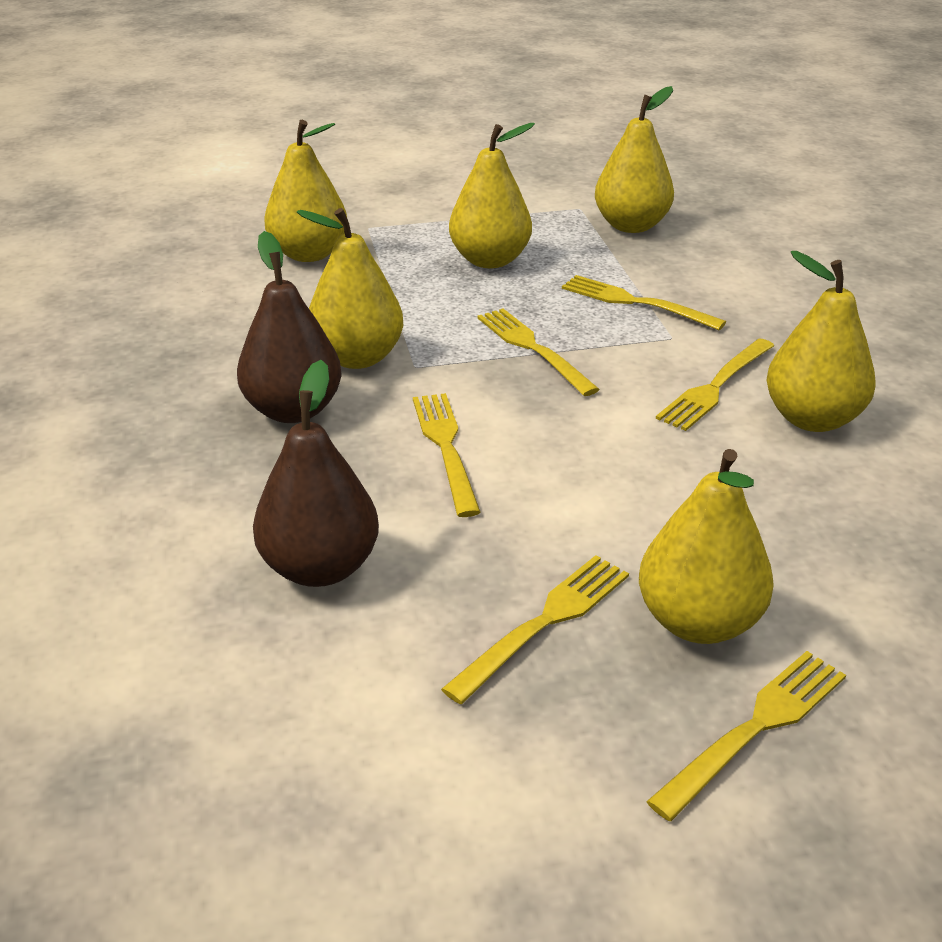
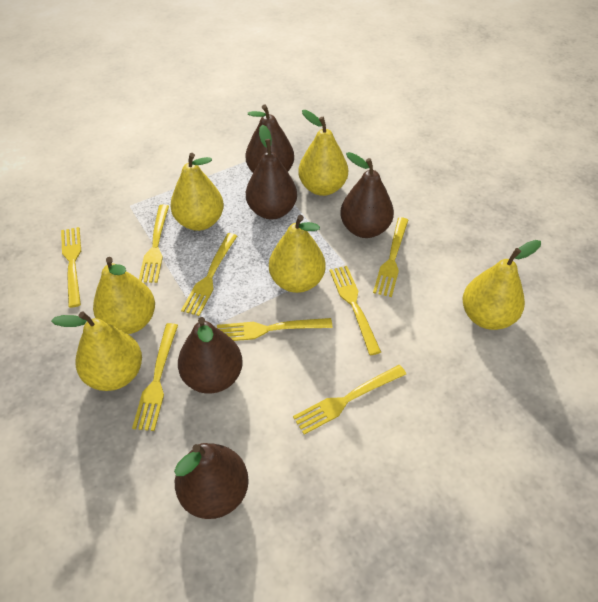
brown pear: 2 -> 5
yellow fork: 6 -> 8

